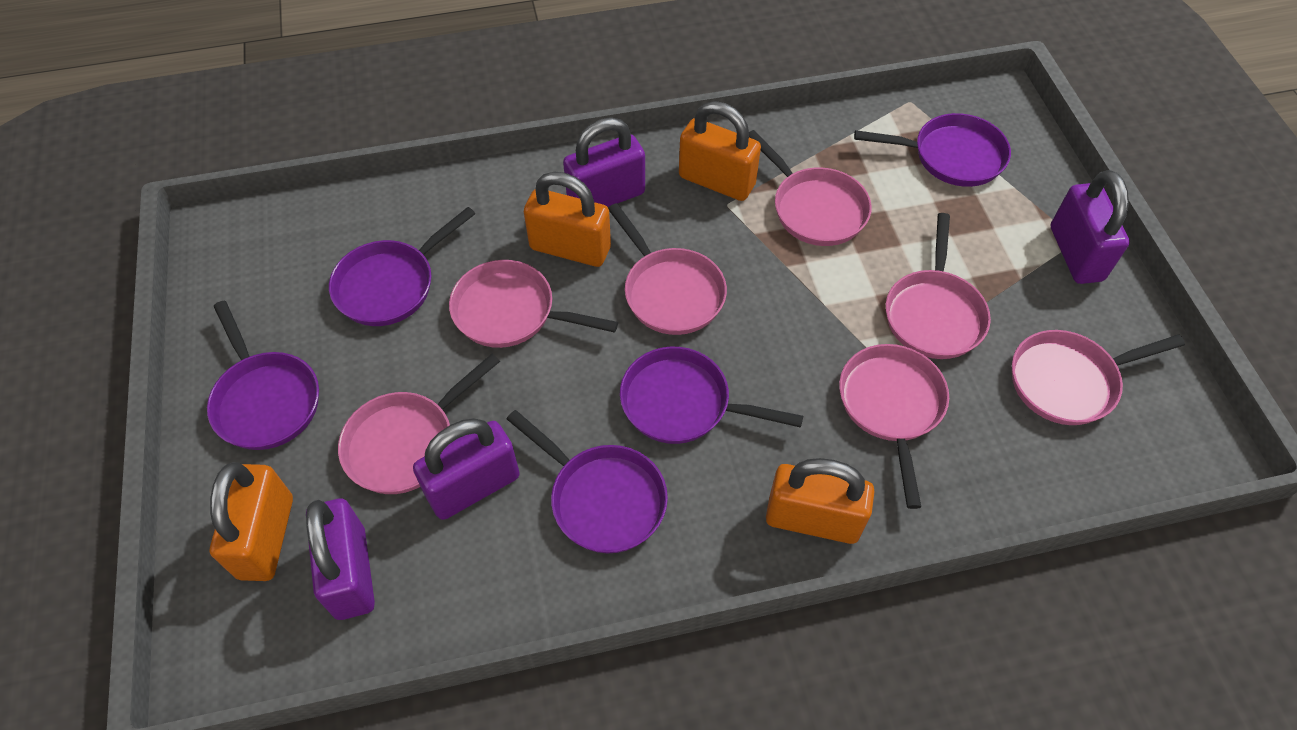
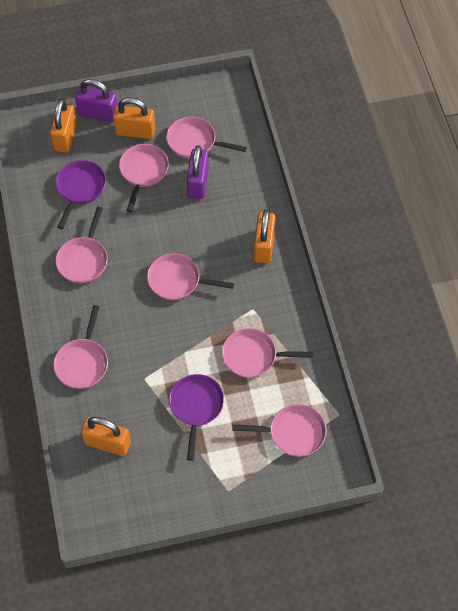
purple padlock: 4 -> 2
purple pan: 5 -> 2

